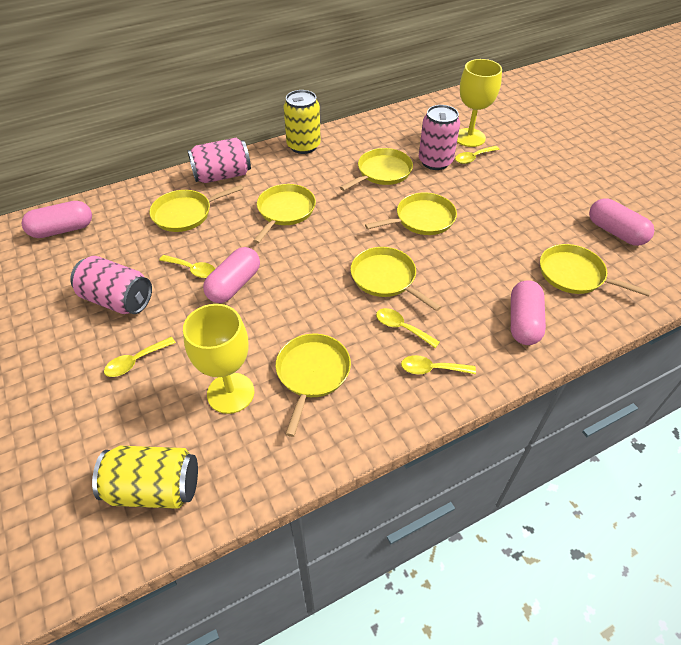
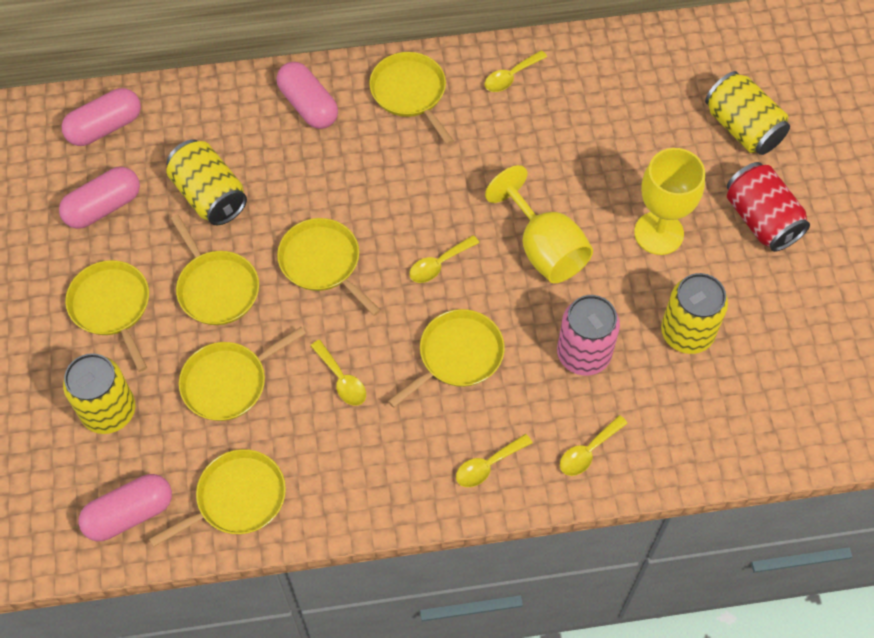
pink can: 3 -> 1
red can: 0 -> 1
yellow can: 2 -> 4

